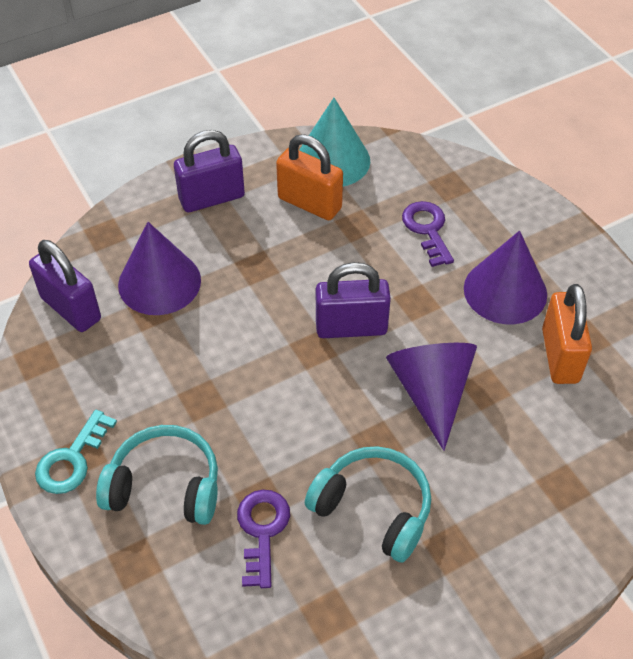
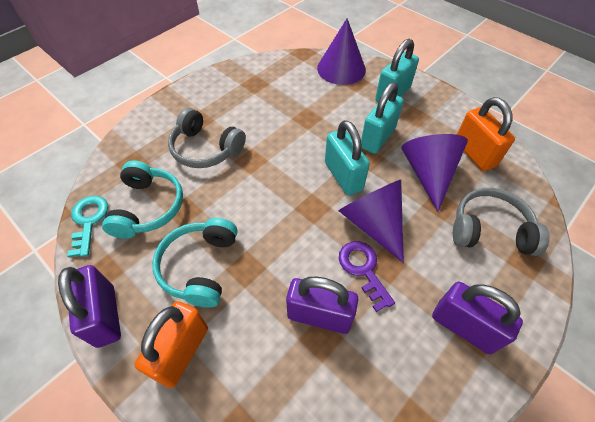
grey headphones: 0 -> 2
purple key: 2 -> 1
turquoise cone: 1 -> 0
turquoise padlock: 0 -> 3

